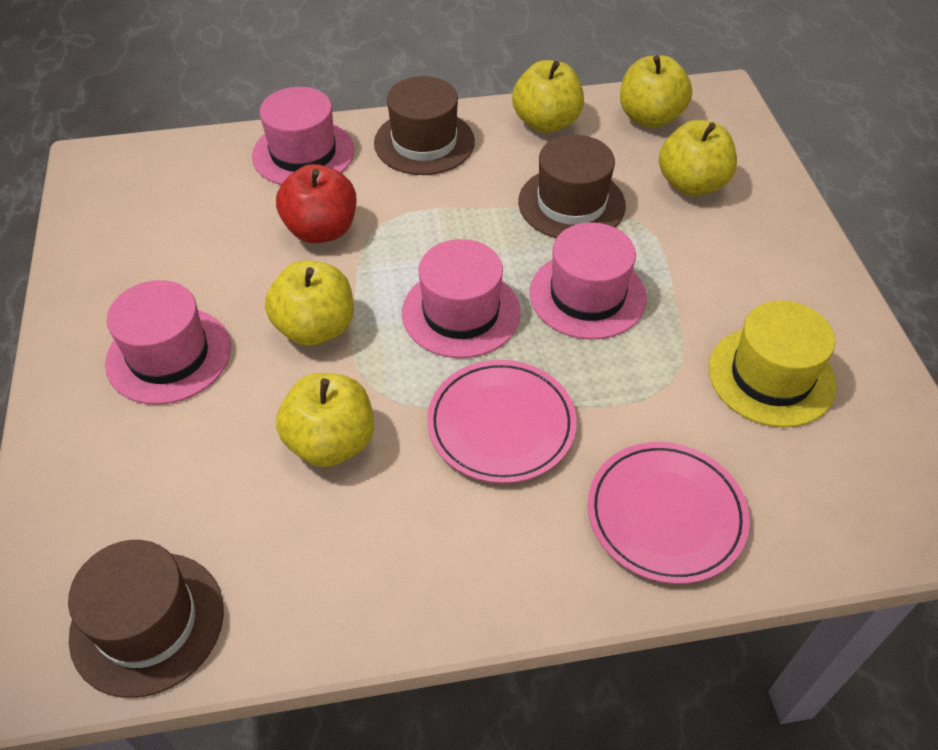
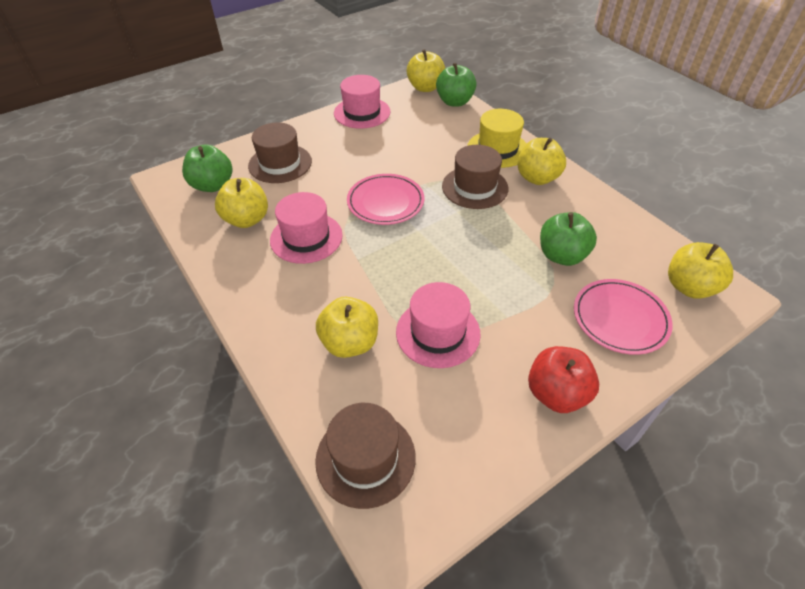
green apple: 0 -> 3
pink hat: 4 -> 3

